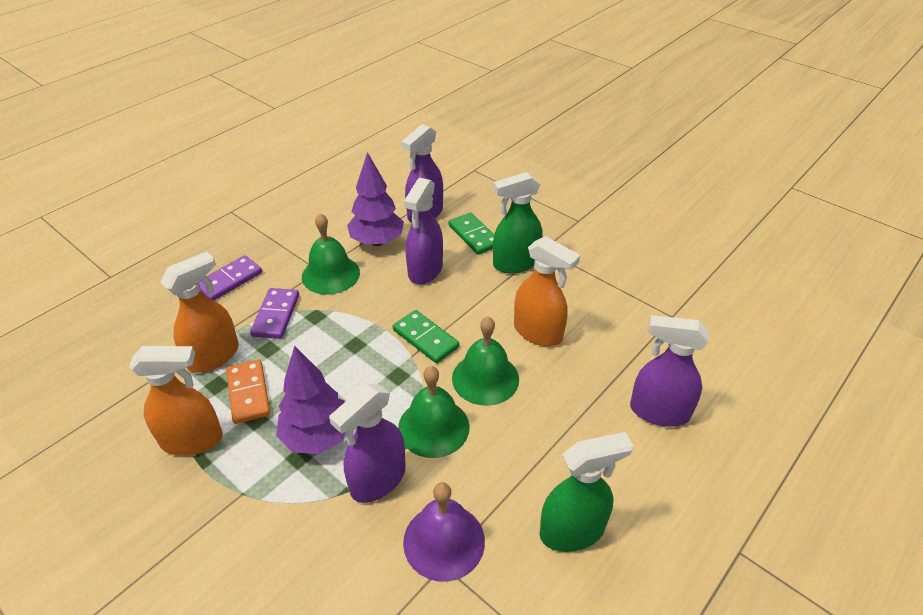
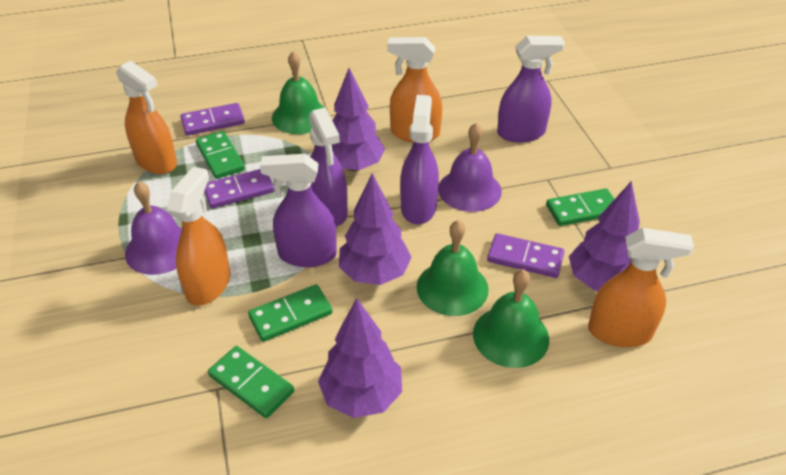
green domino: 2 -> 4
green spray bottle: 2 -> 0
orange domino: 1 -> 0
orange spray bottle: 3 -> 4
purple bell: 1 -> 2
purple domino: 2 -> 3
purple tree: 2 -> 4

